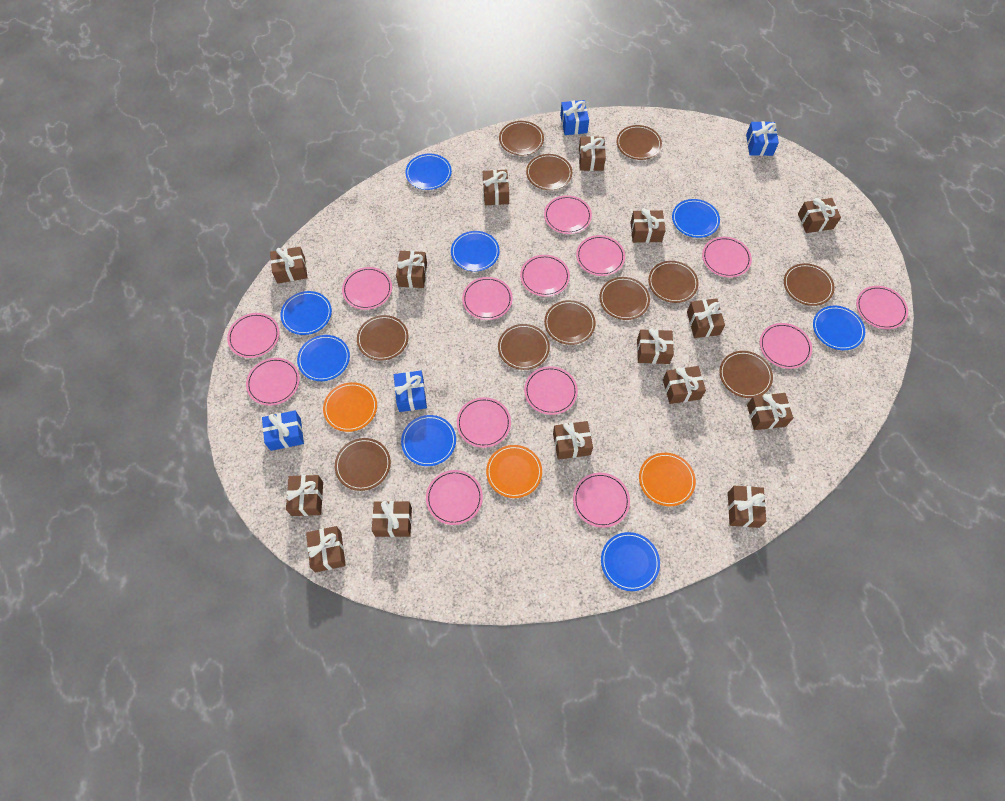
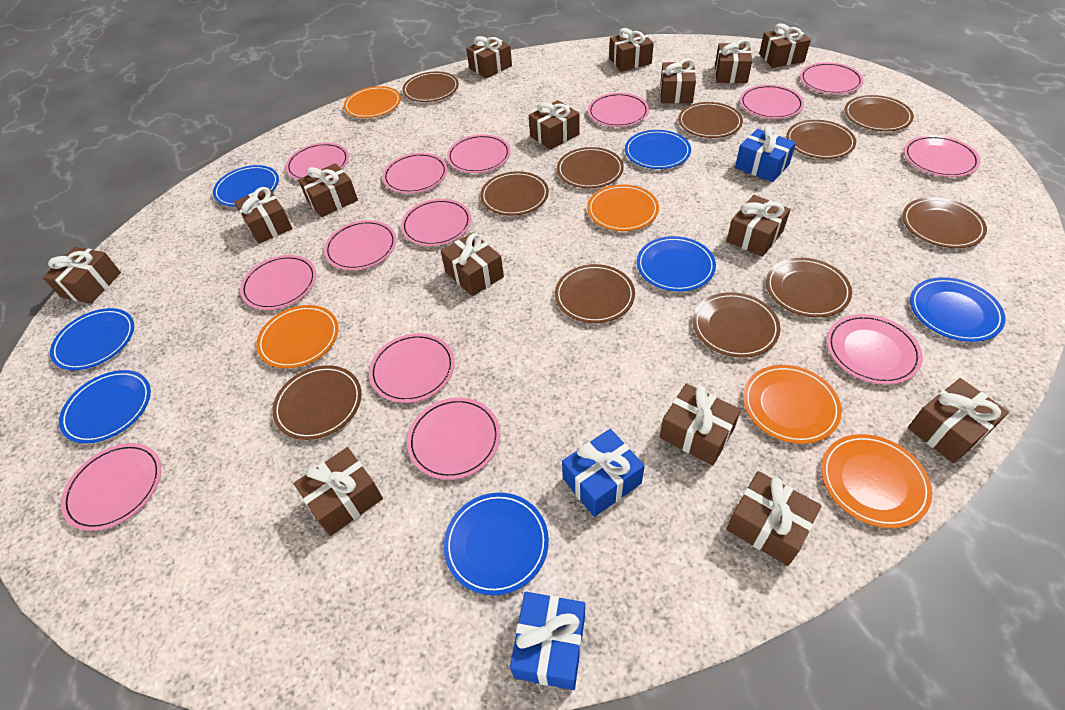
blue gift: 4 -> 3
blue plate: 8 -> 7
orange plate: 3 -> 5

